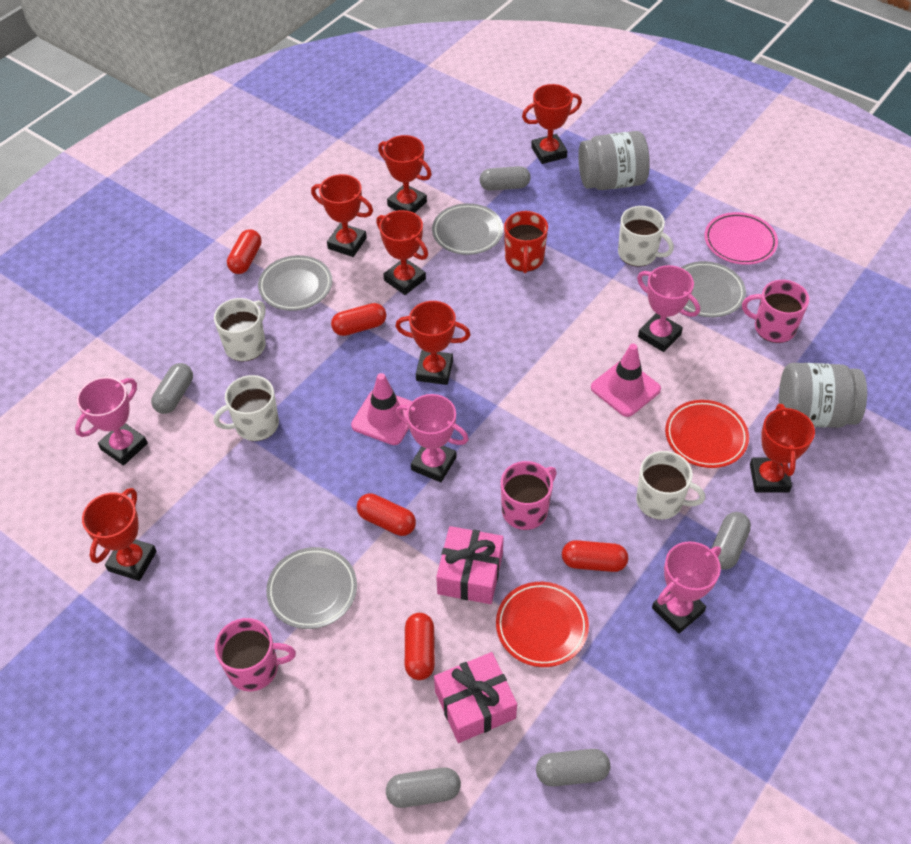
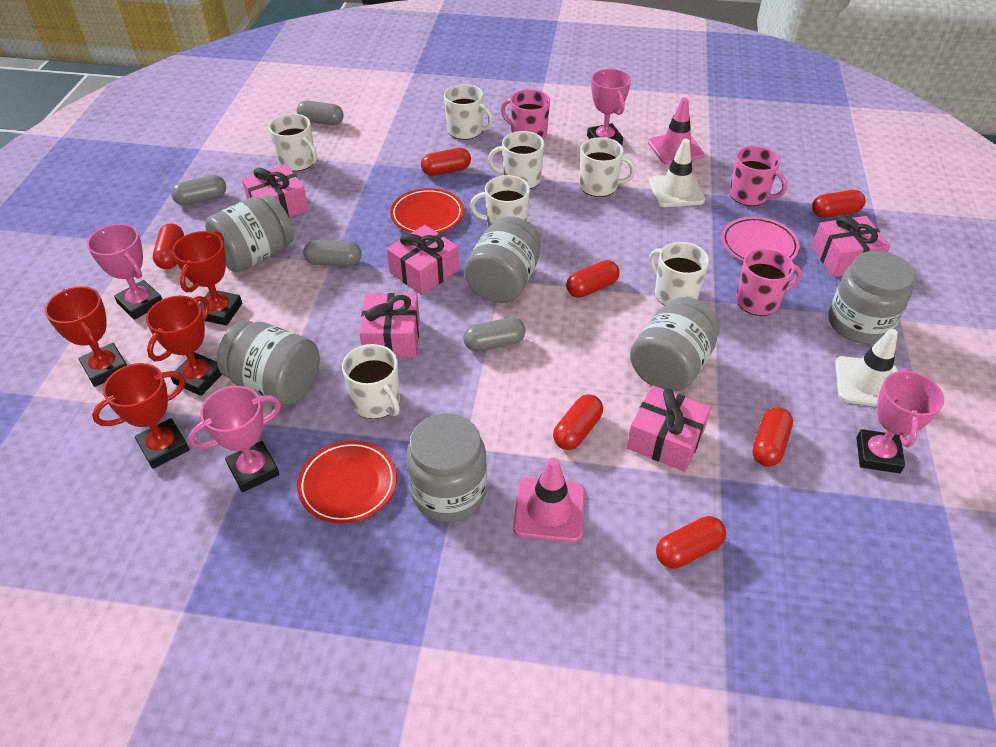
grey capsule: 5 -> 4
grey jar: 2 -> 6
grey plate: 4 -> 0
pink gift: 2 -> 5
red capsule: 5 -> 7
red mug: 1 -> 0
red trophy: 7 -> 4
white mug: 4 -> 7
white traffic cone: 0 -> 2

